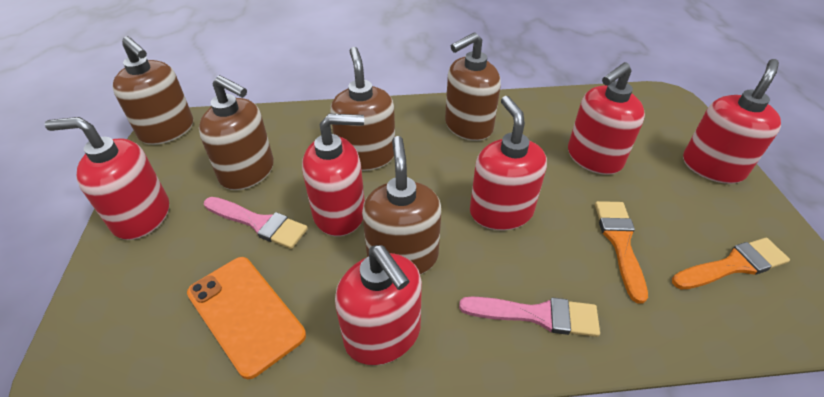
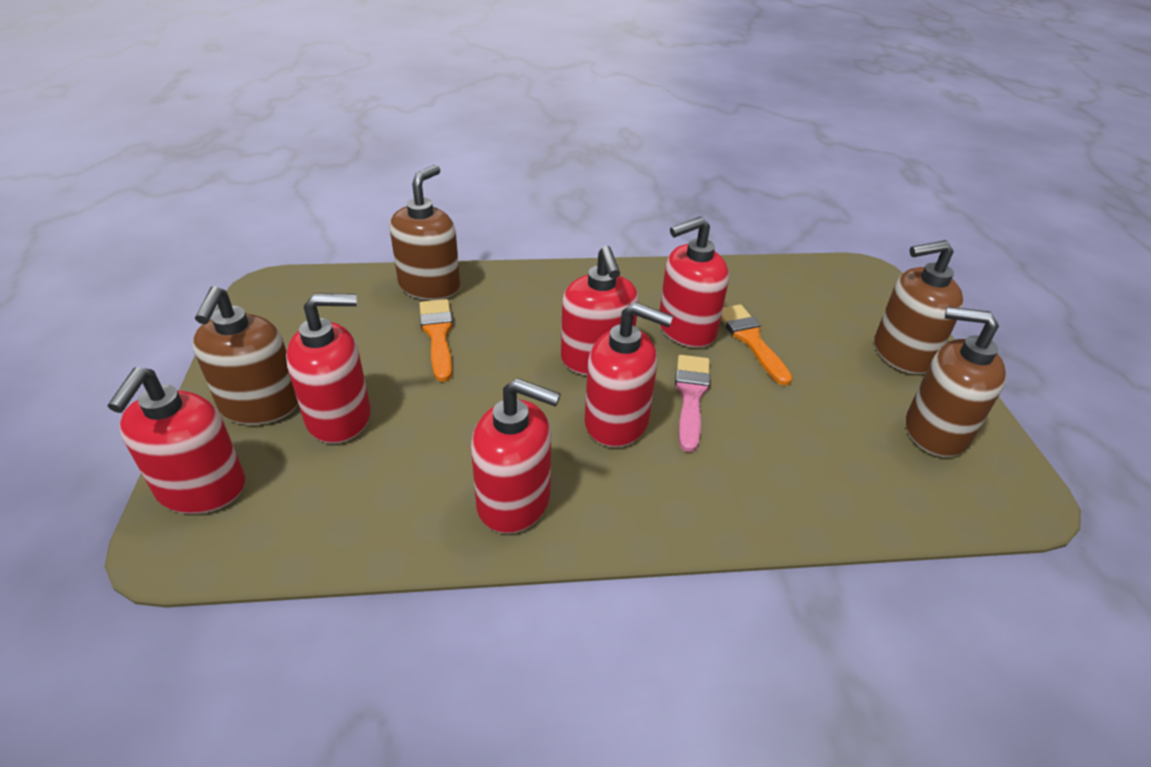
brown soap dispenser: 5 -> 4
orange phone: 1 -> 0
pink brush: 2 -> 1

